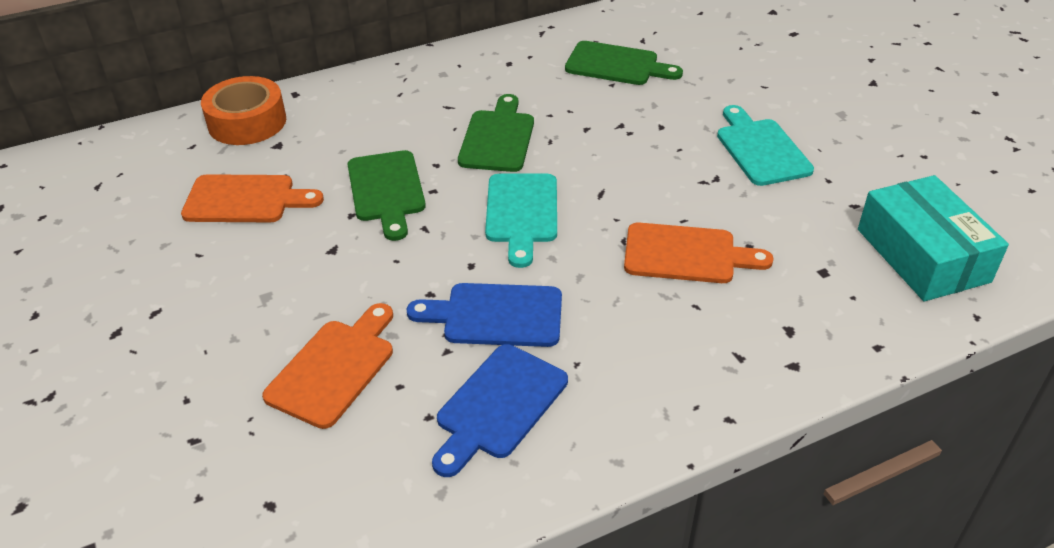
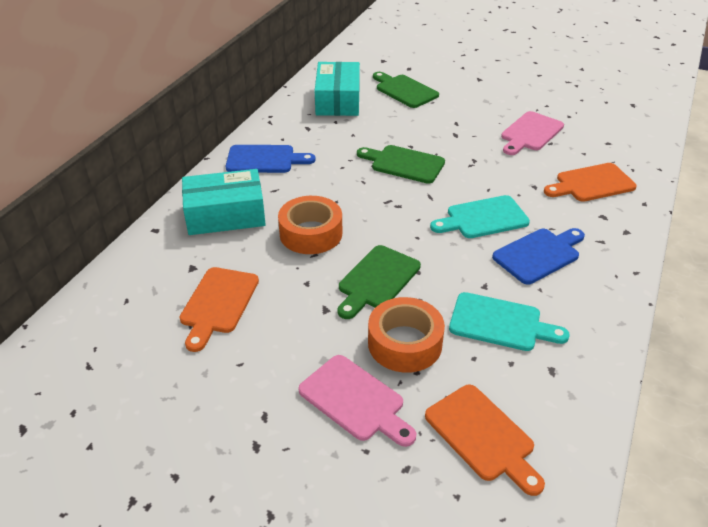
orange tape: 1 -> 2
pink cutting board: 0 -> 2
turquoise box: 1 -> 2

